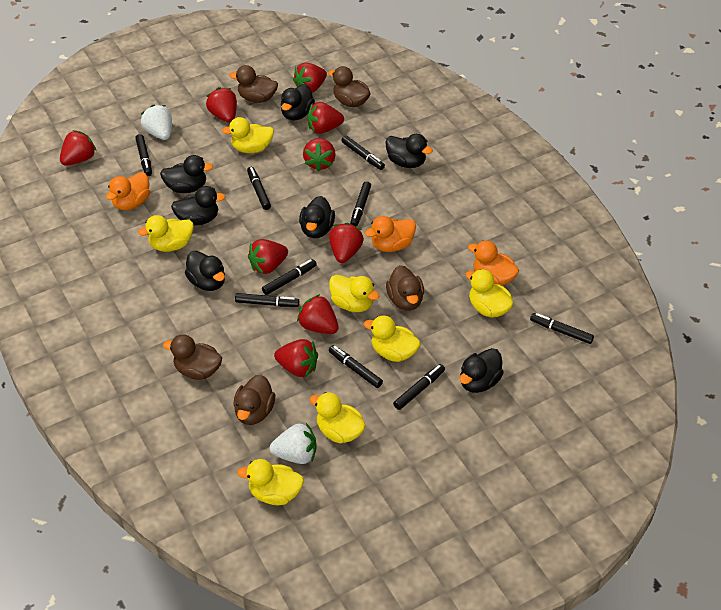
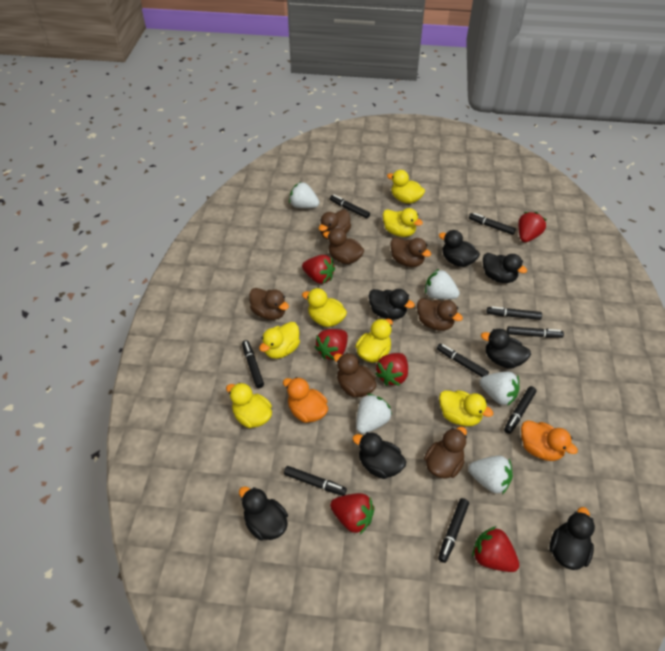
brown duck: 5 -> 7
orange duck: 3 -> 2
red strawberry: 9 -> 6
white strawberry: 2 -> 5

